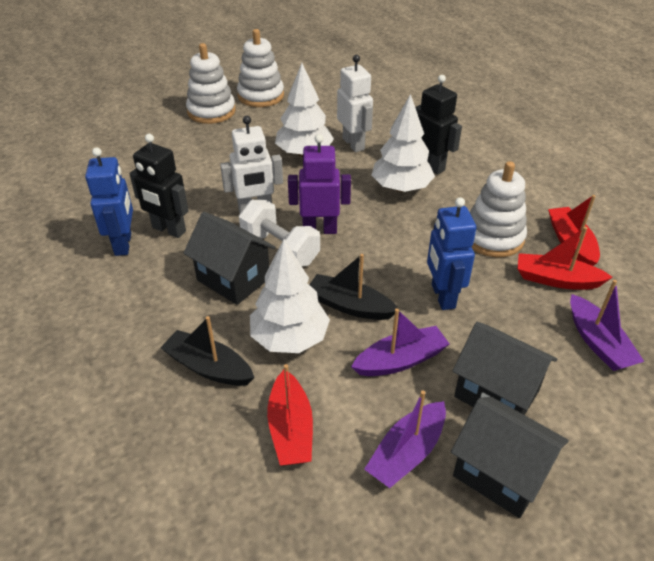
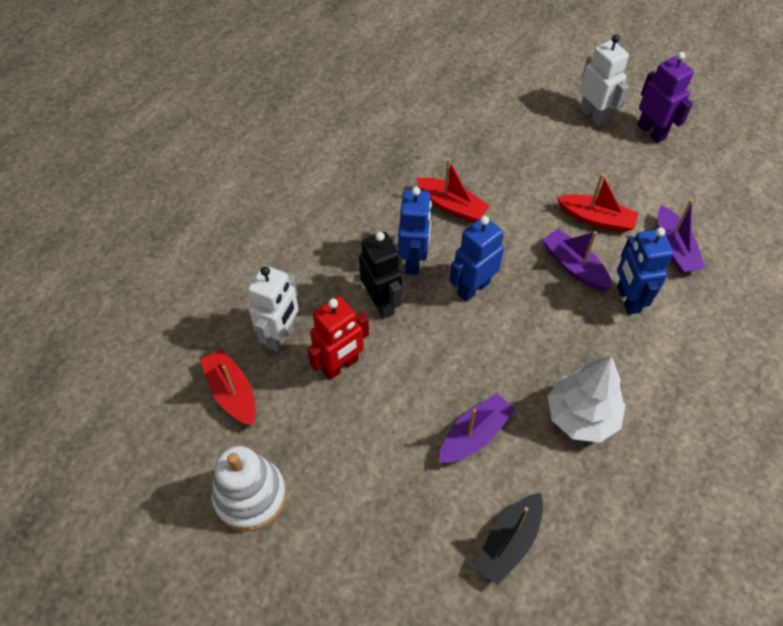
black boat: 2 -> 1
black house: 3 -> 0
black robot: 2 -> 1
blue robot: 2 -> 3
red robot: 0 -> 1
white dumbbell: 1 -> 0
white stacking toy: 3 -> 1
white tree: 3 -> 1

